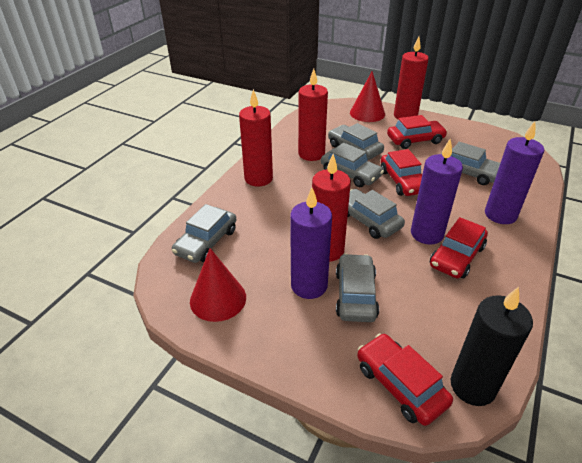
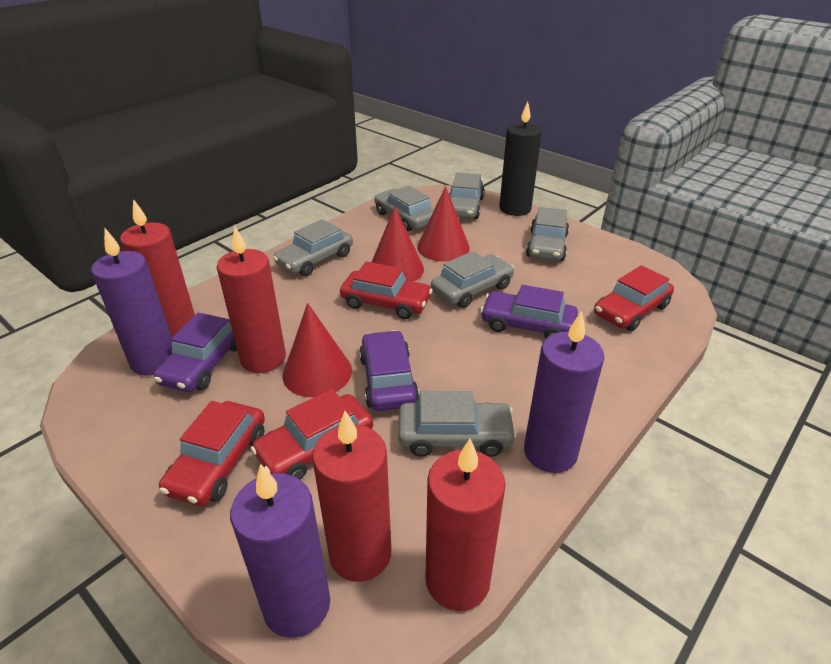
purple car: 0 -> 3
red cone: 2 -> 3

